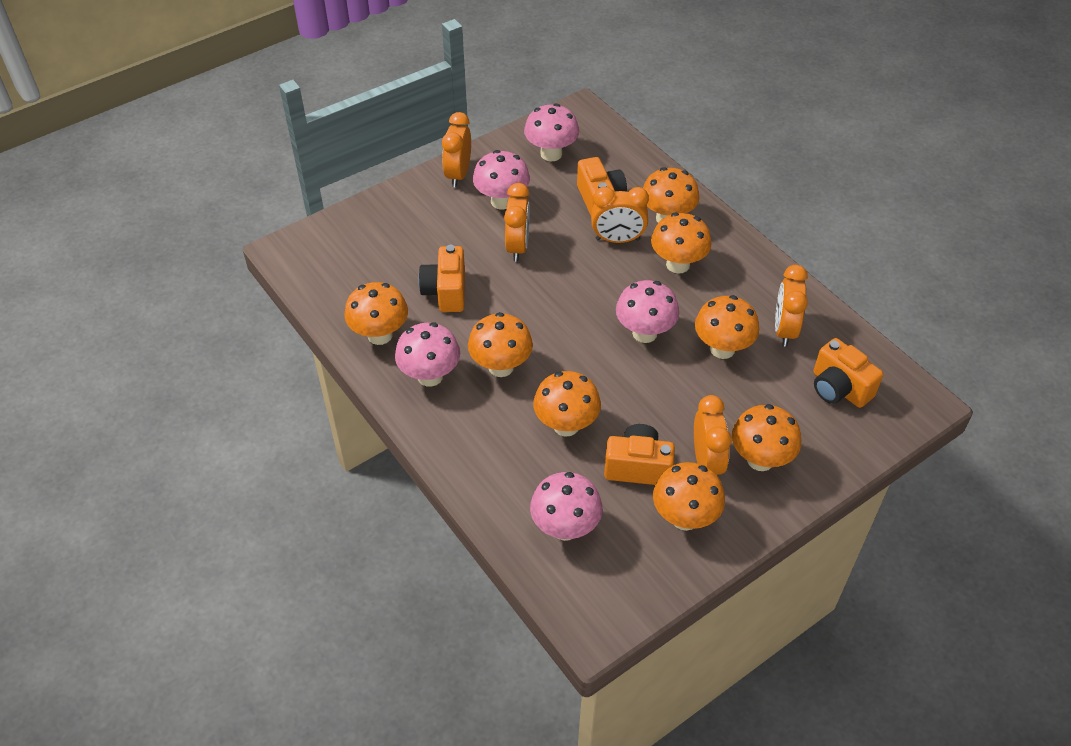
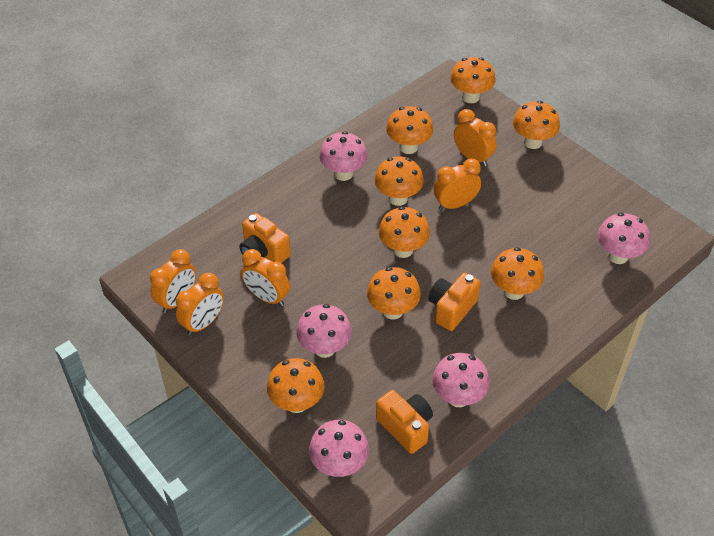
orange camera: 4 -> 3

